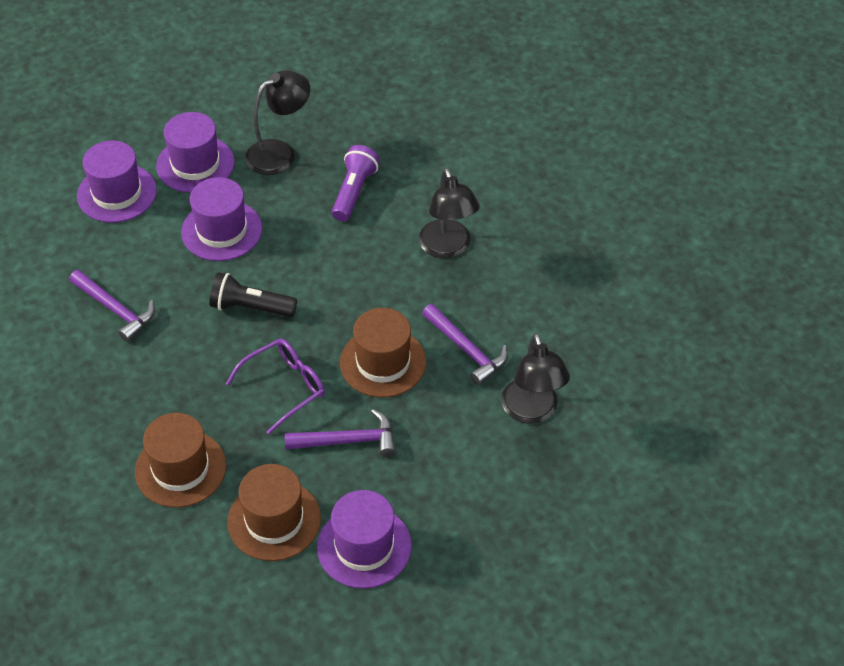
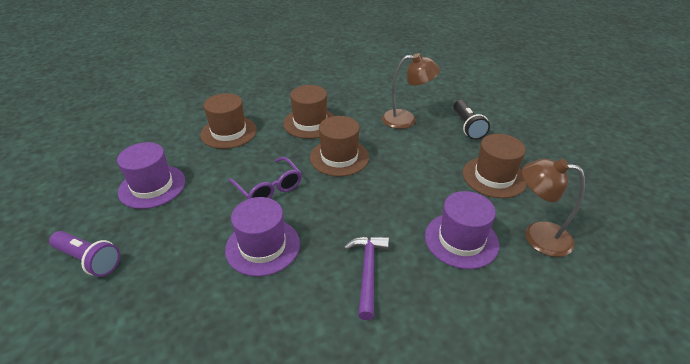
black lamp: 3 -> 0
brown hat: 3 -> 4
brown lamp: 0 -> 2
purple hammer: 3 -> 1
purple hat: 4 -> 3

